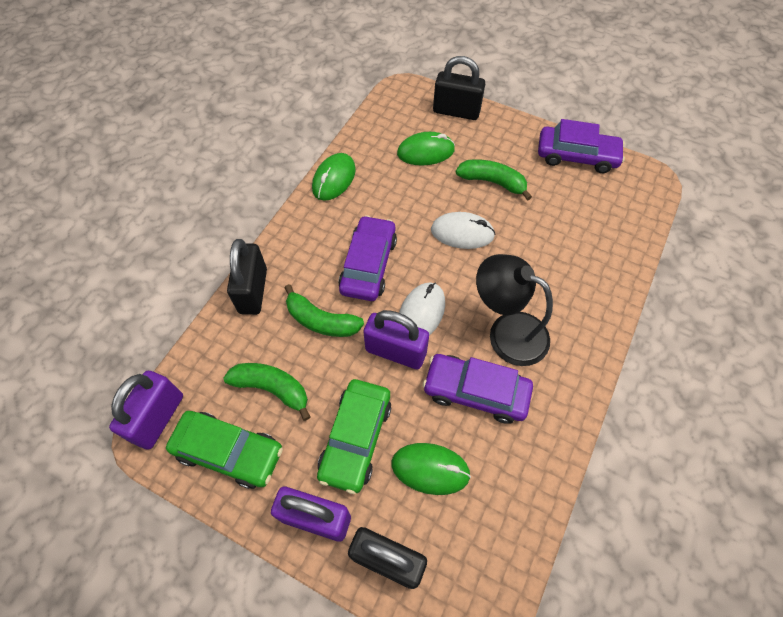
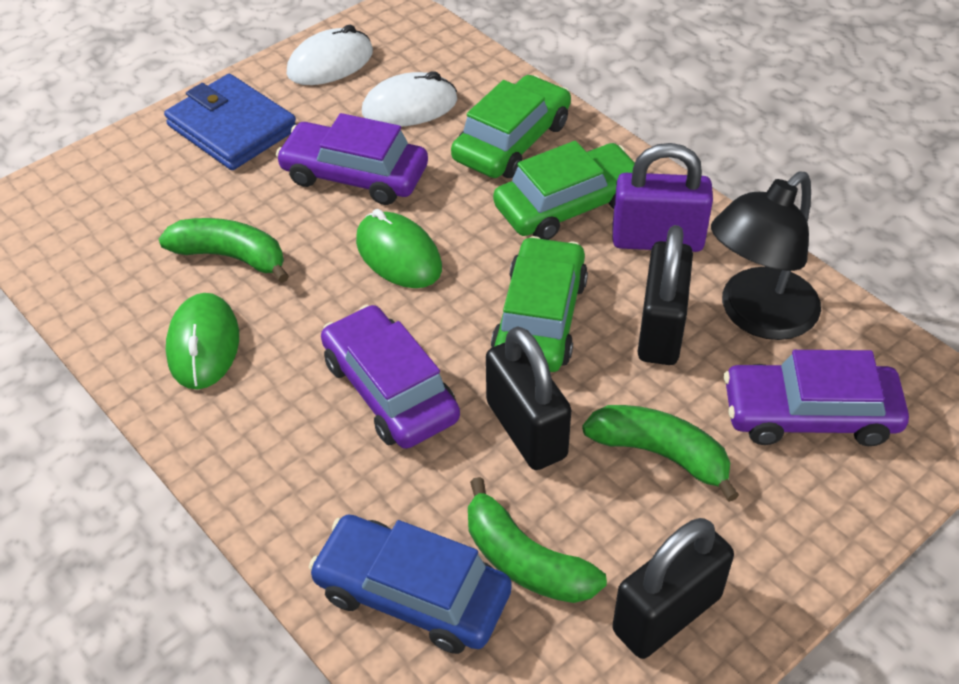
blue car: 0 -> 1
blue wallet: 0 -> 1
green car: 2 -> 3
green mouse: 3 -> 2
purple padlock: 3 -> 1

